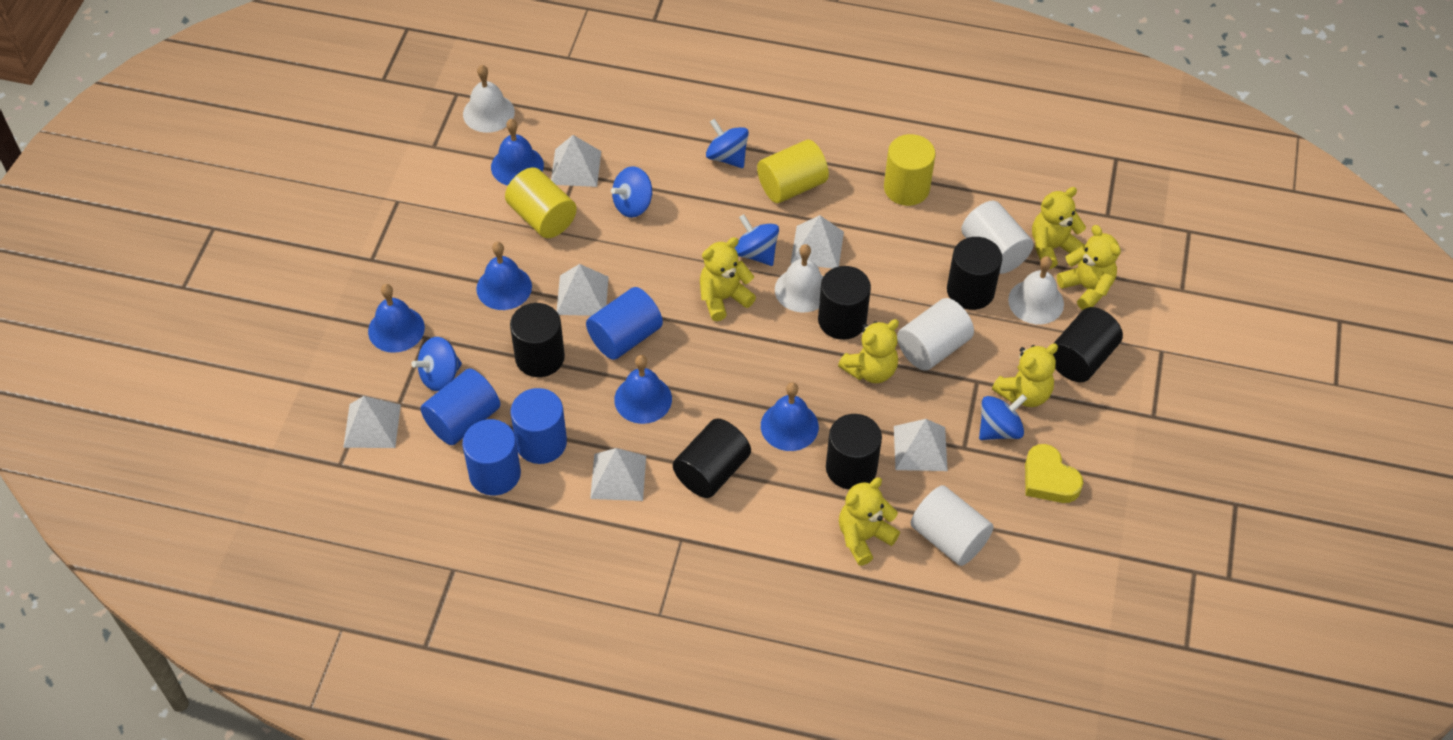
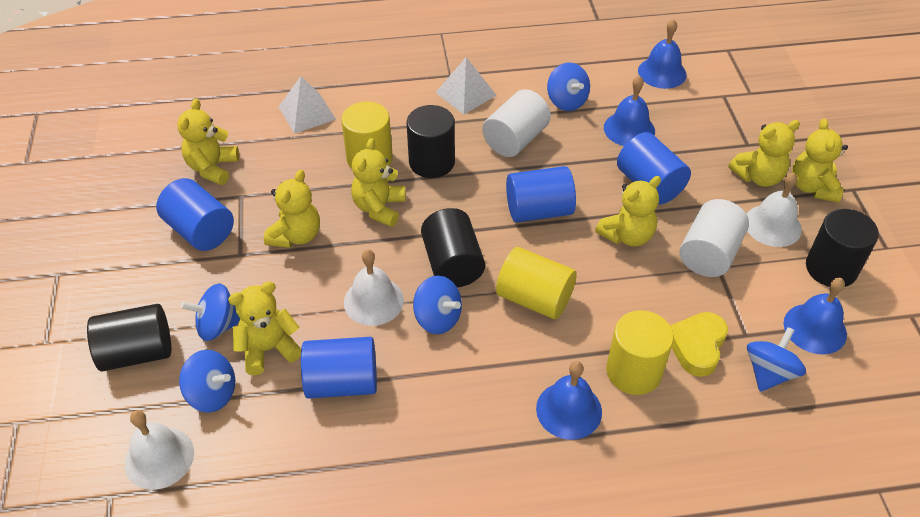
black cylinder: 6 -> 4
blue bell: 5 -> 4
white cylinder: 3 -> 2
white pyramid: 6 -> 2
yellow teddy bear: 6 -> 7

